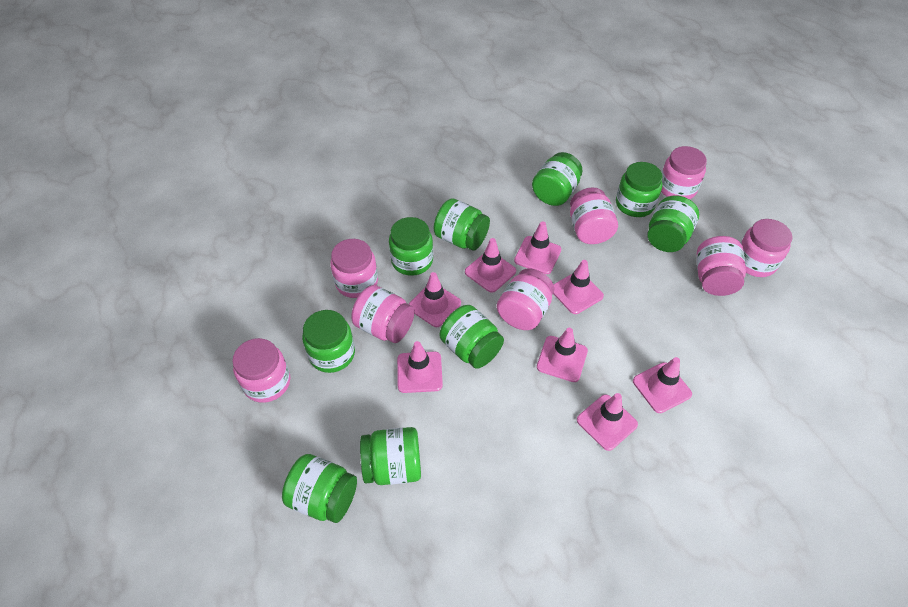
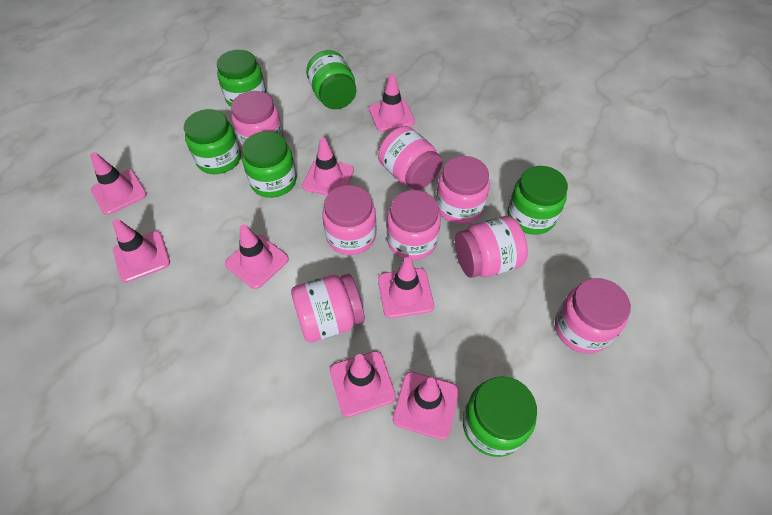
green jar: 9 -> 6

